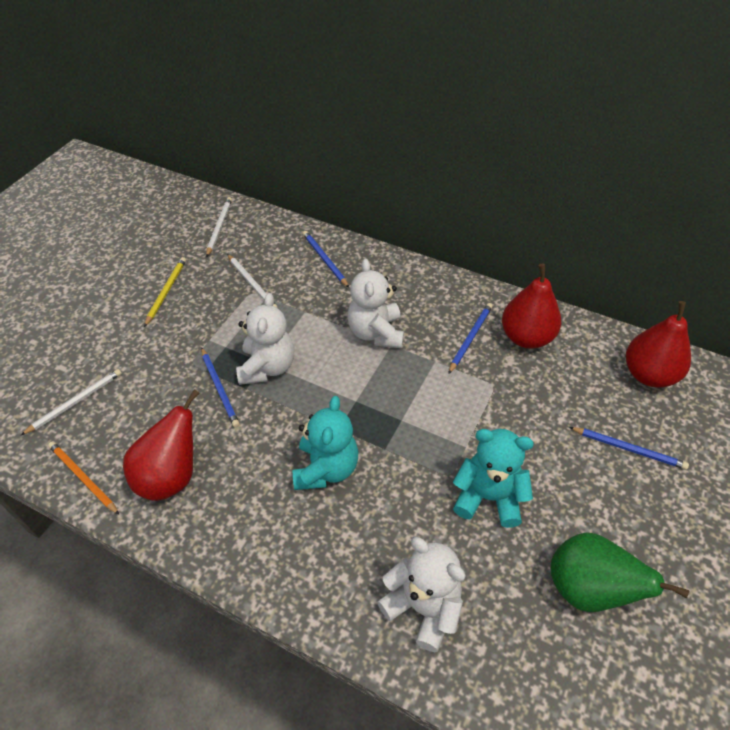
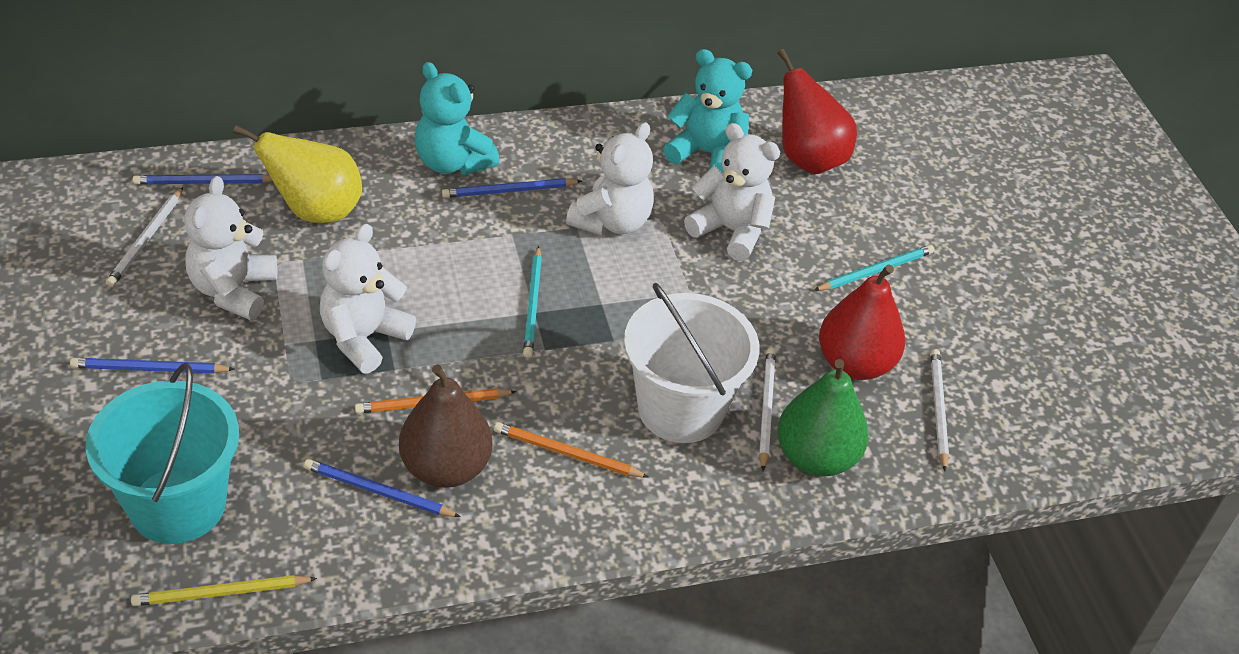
brown pear: 0 -> 1
orange pencil: 1 -> 2
red pear: 3 -> 2
turquoise bucket: 0 -> 1
turquoise pencil: 0 -> 2
white bucket: 0 -> 1
white teddy bear: 3 -> 4
yellow pear: 0 -> 1

